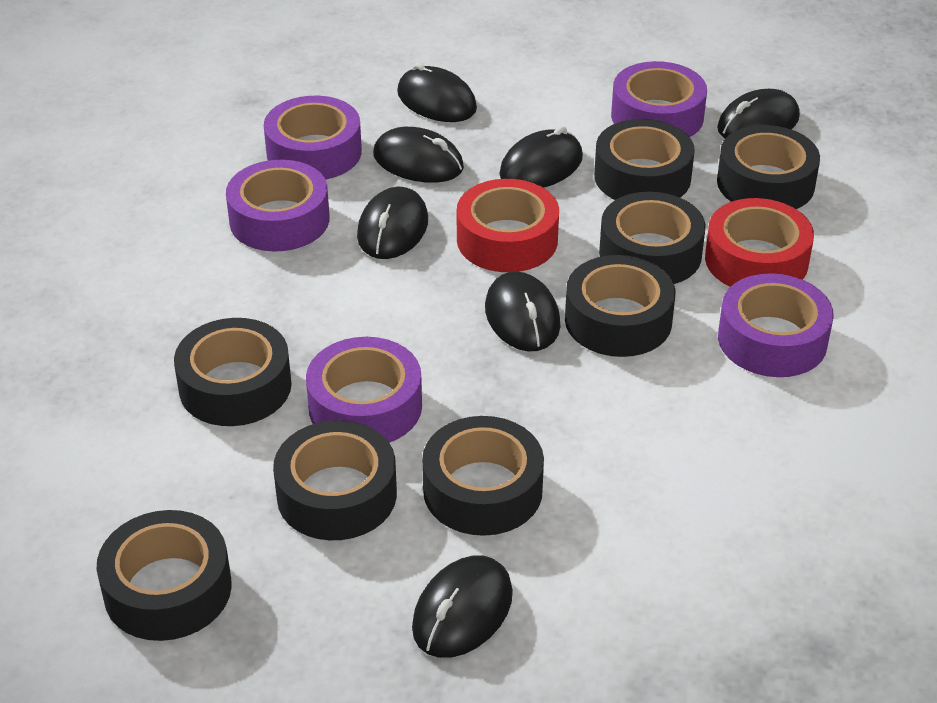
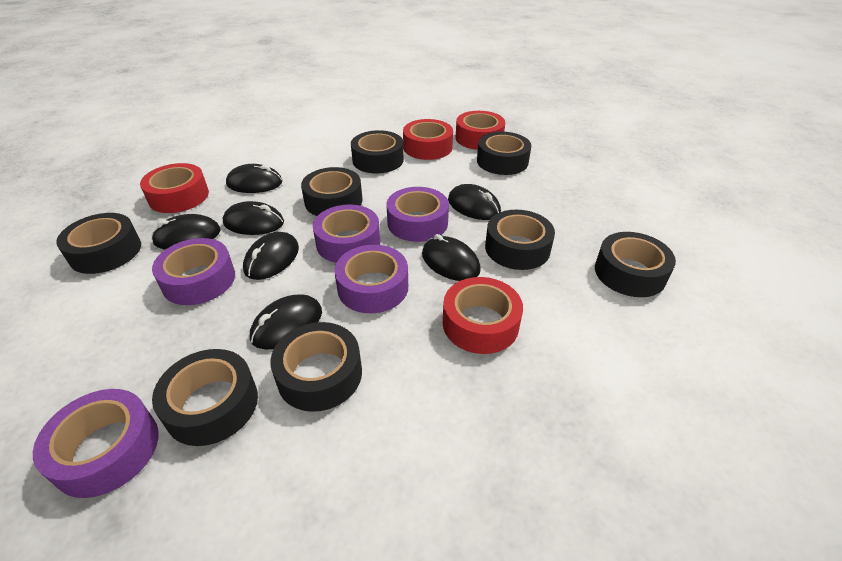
red tape: 2 -> 4

